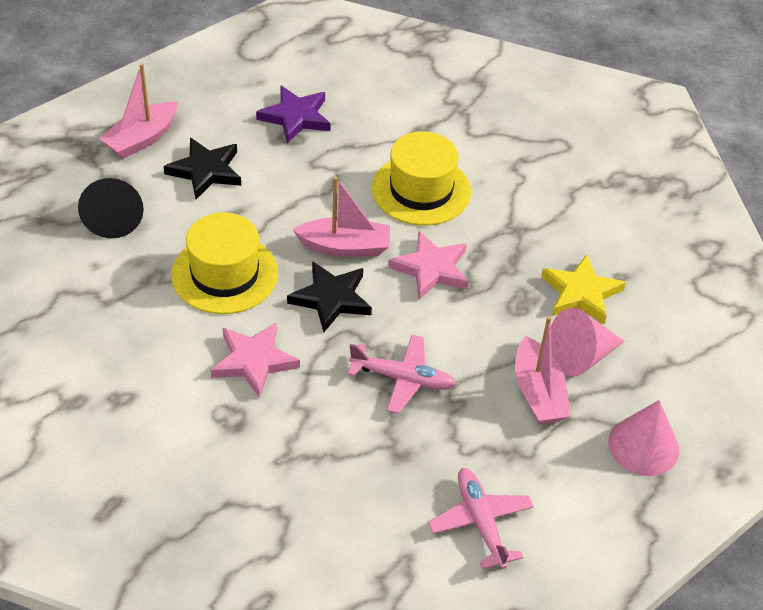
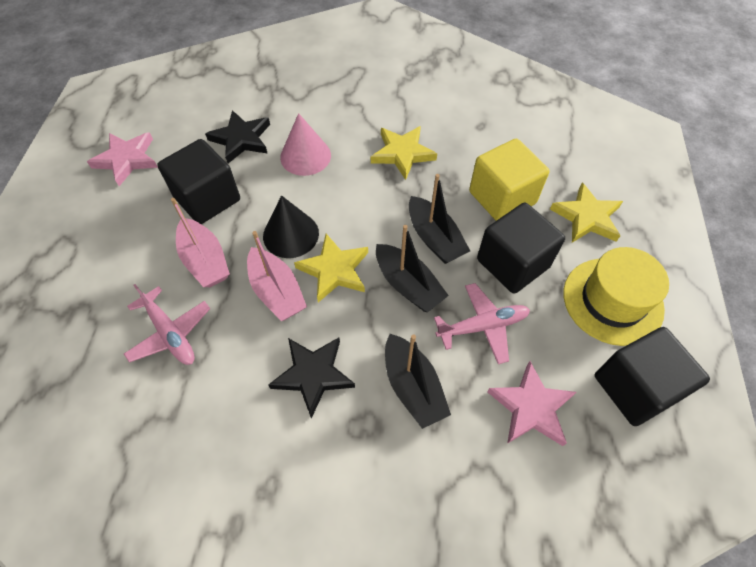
black boat: 0 -> 3
black cube: 0 -> 3
pink boat: 3 -> 2
pink cone: 2 -> 1
purple star: 1 -> 0
yellow cube: 0 -> 1
yellow hat: 2 -> 1
yellow star: 1 -> 3

